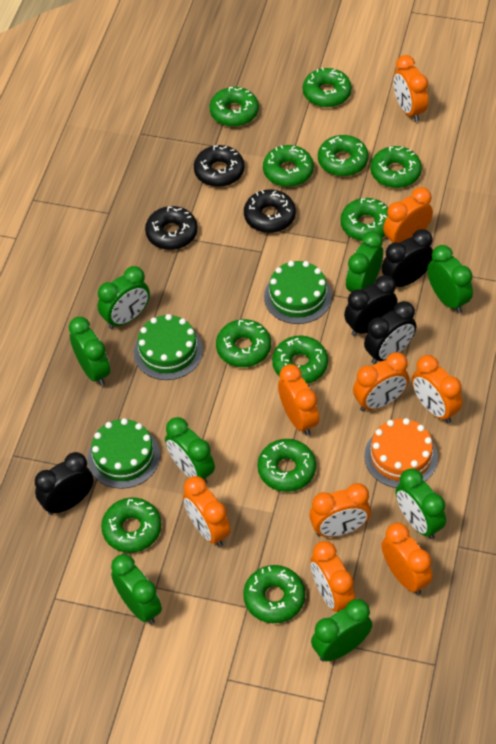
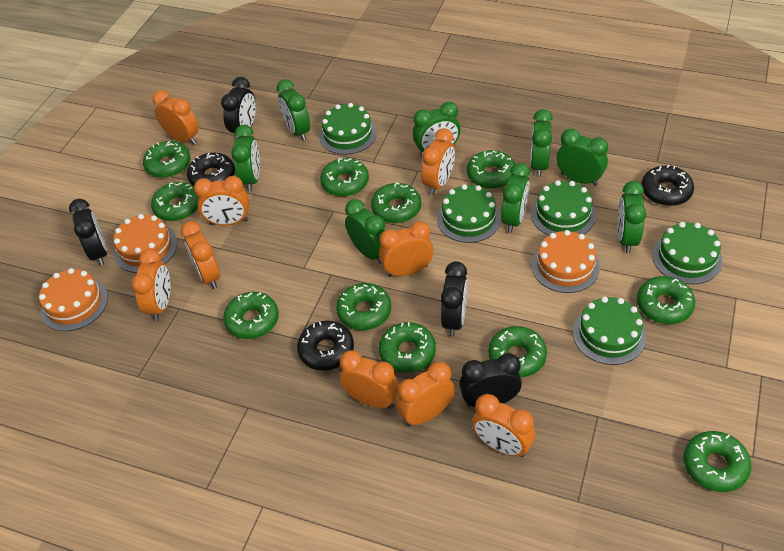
green cake: 3 -> 5
orange cake: 1 -> 3

